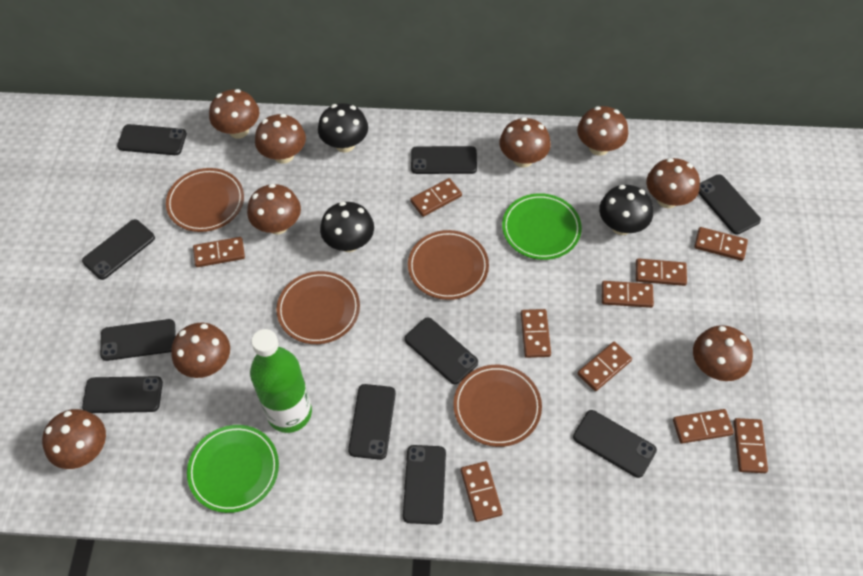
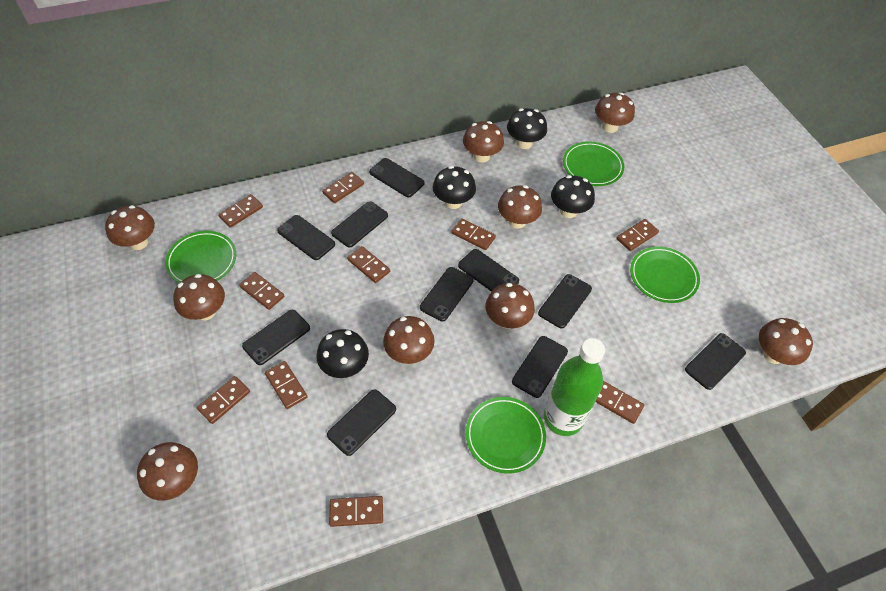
black mushroom: 3 -> 4
brown plate: 4 -> 0
green plate: 2 -> 4

